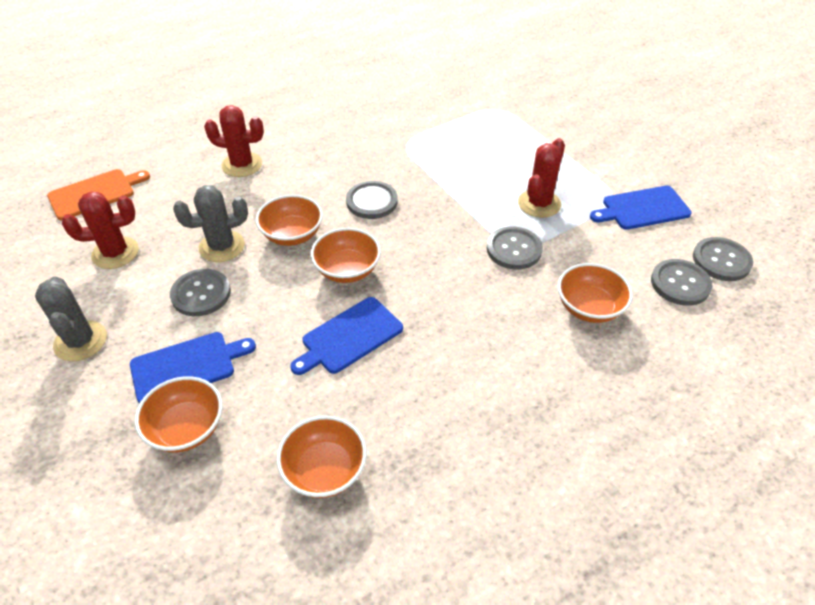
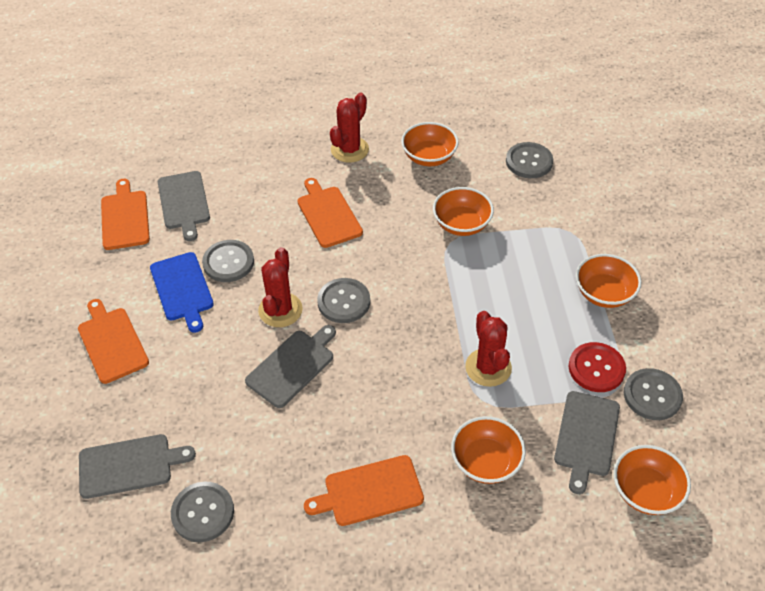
blue cutting board: 3 -> 1
grey cactus: 2 -> 0
grey cutting board: 0 -> 4
orange cutting board: 1 -> 4
red button: 0 -> 1

